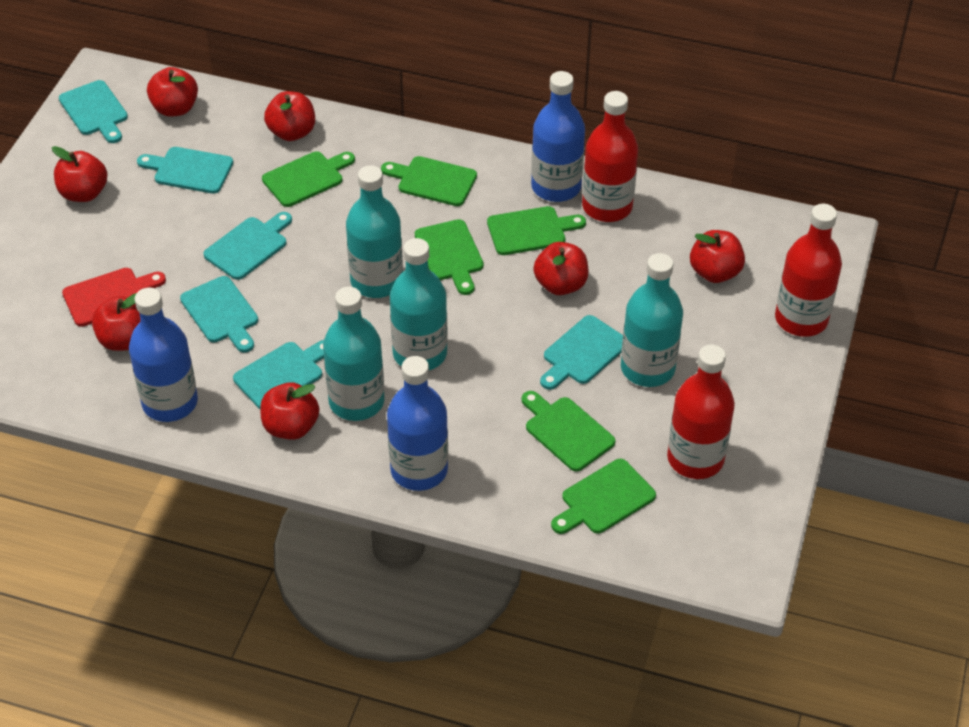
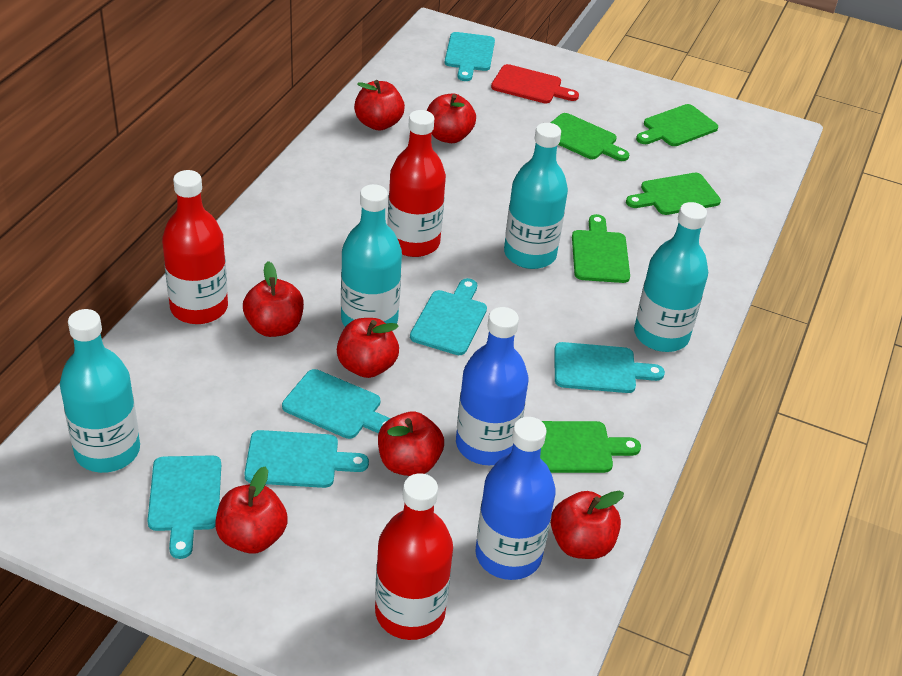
blue bottle: 3 -> 2
green cutting board: 6 -> 5

